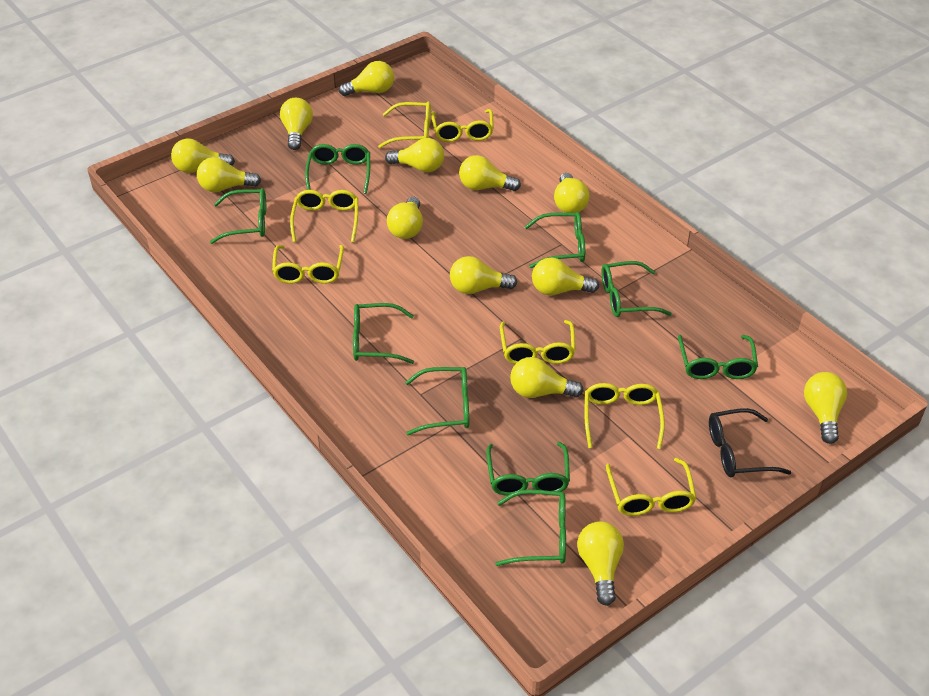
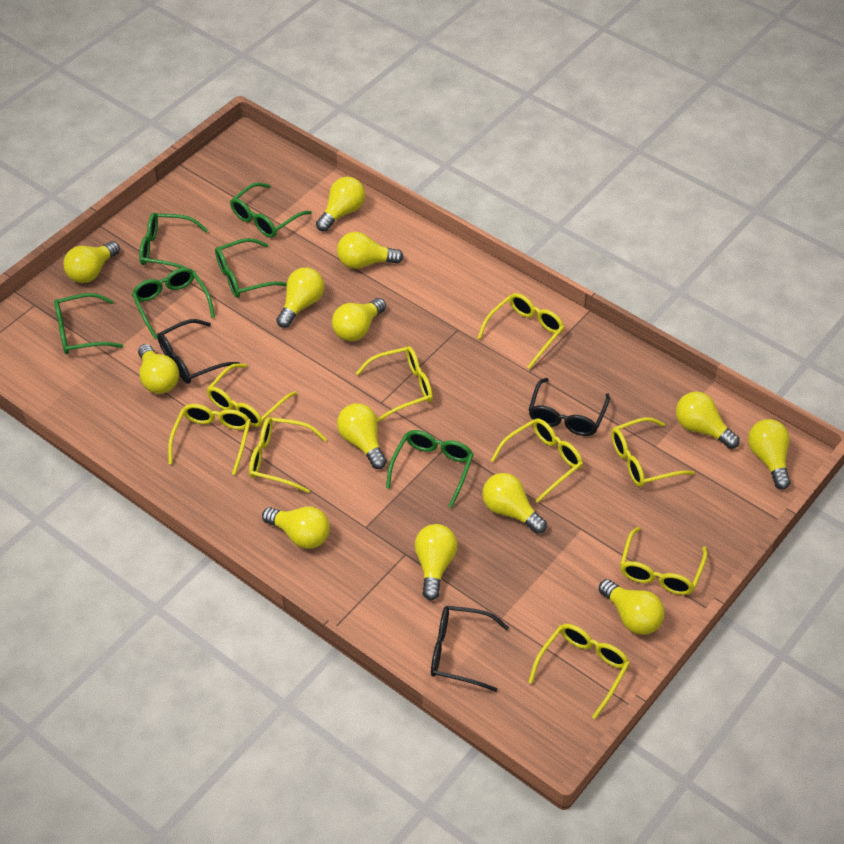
black glasses: 1 -> 3
green glasses: 9 -> 6
yellow glasses: 7 -> 9

